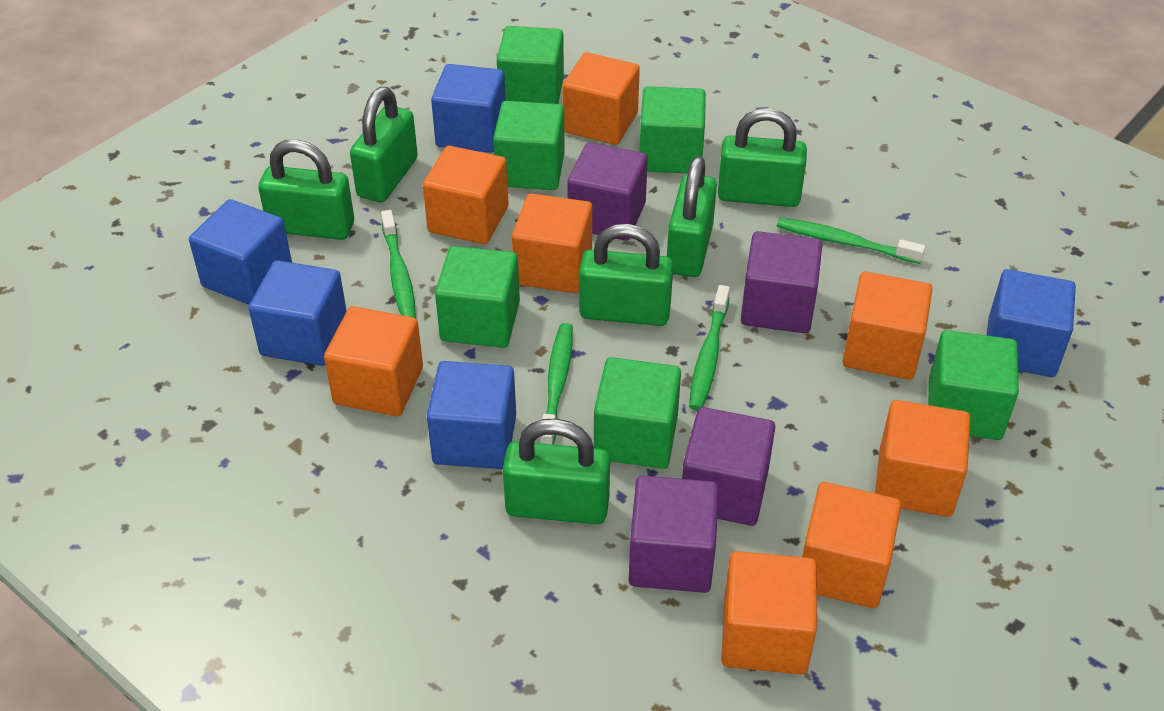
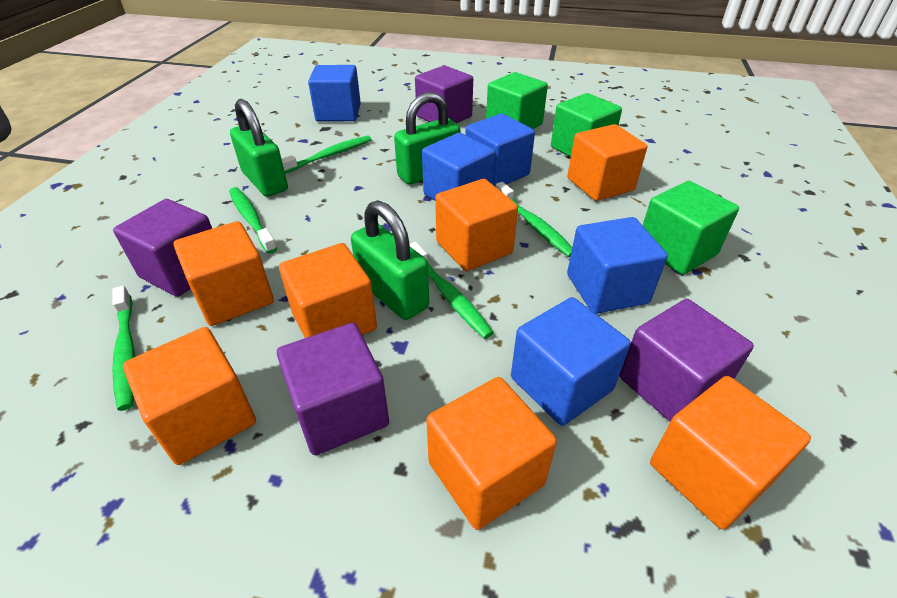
green cube: 6 -> 3
green padlock: 6 -> 3
green toothbrush: 4 -> 5
orange cube: 8 -> 7

